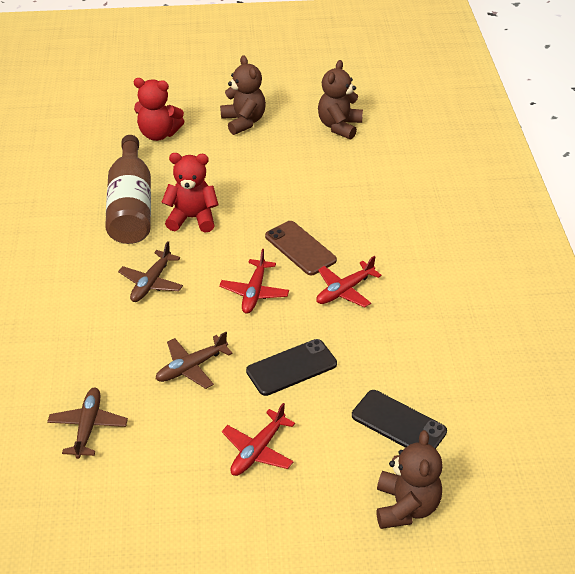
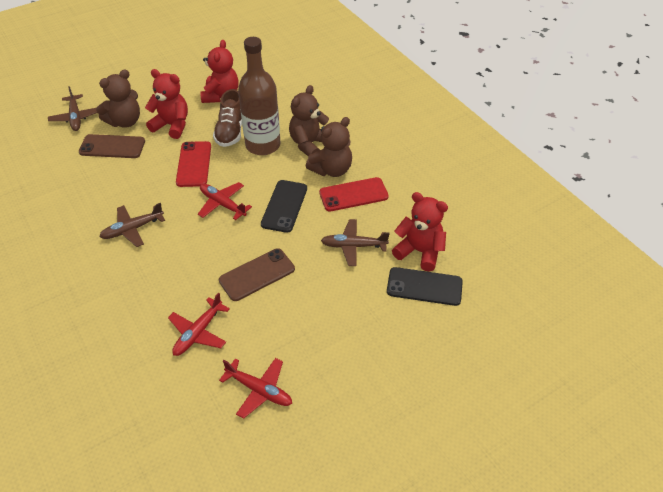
brown phone: 1 -> 2
brown shoe: 0 -> 1
red phone: 0 -> 2
red teddy bear: 2 -> 3

